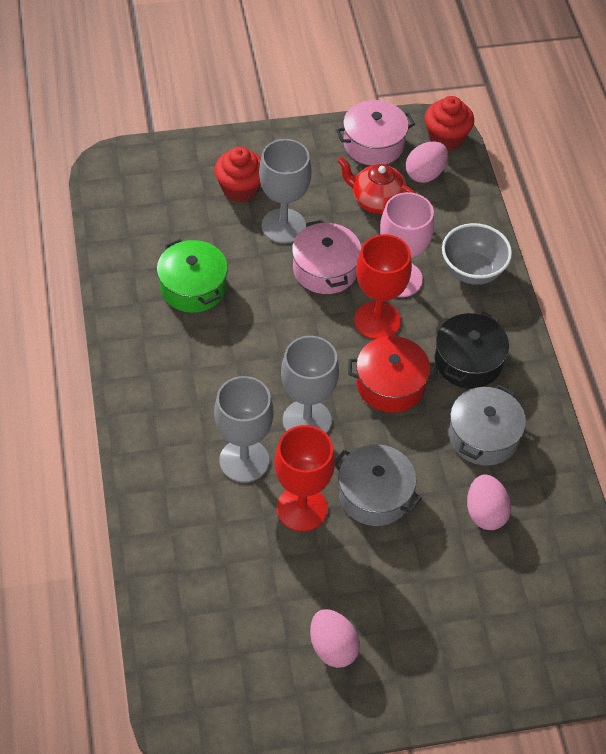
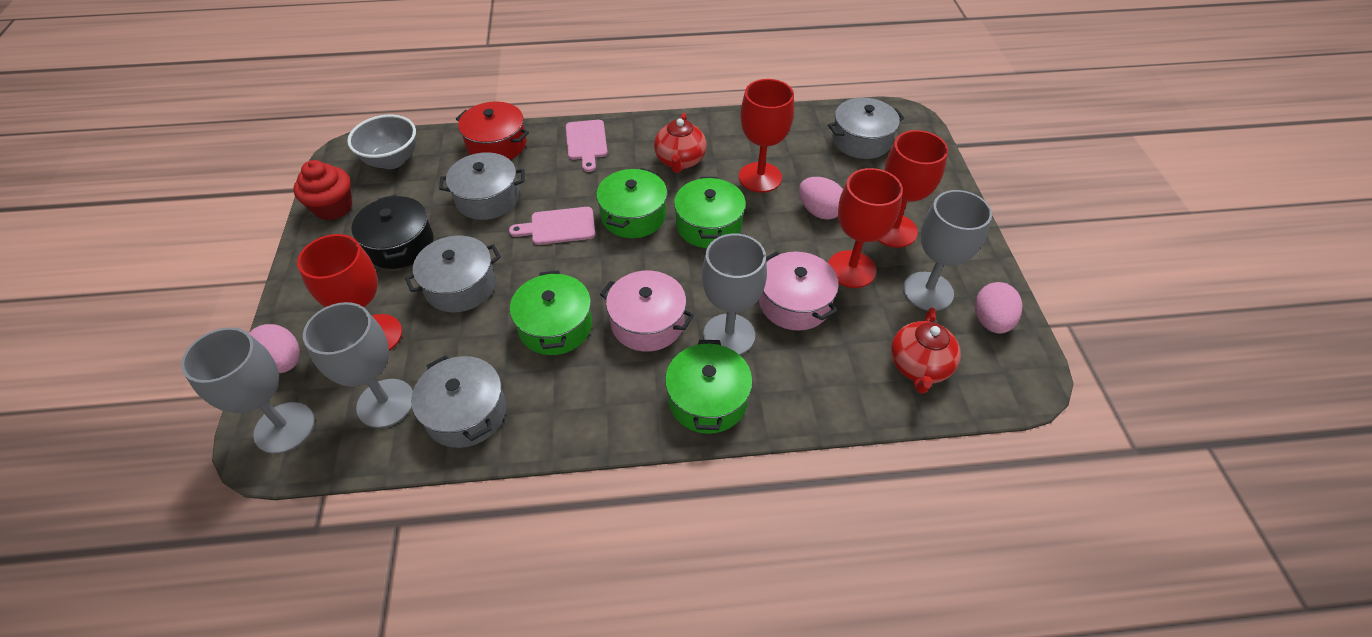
green pot: 1 -> 4
grey goblet: 3 -> 4
grey pot: 2 -> 4
pink cutting board: 0 -> 2
pink goblet: 1 -> 0
red cupcake: 2 -> 1
red goblet: 2 -> 4
red teapot: 1 -> 2

